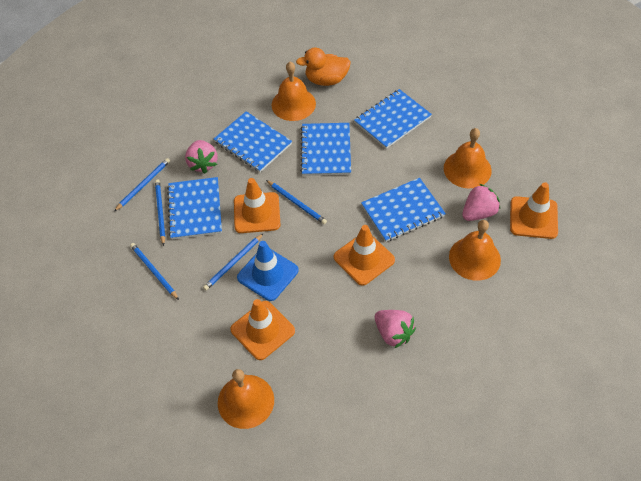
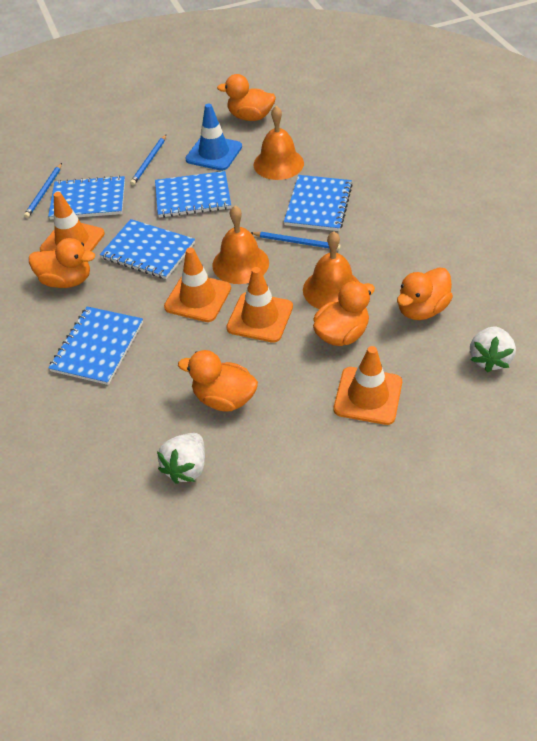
blue pencil: 5 -> 3
orange bell: 4 -> 3
orange duck: 1 -> 5
pink strawberry: 3 -> 0
white strawberry: 0 -> 2

